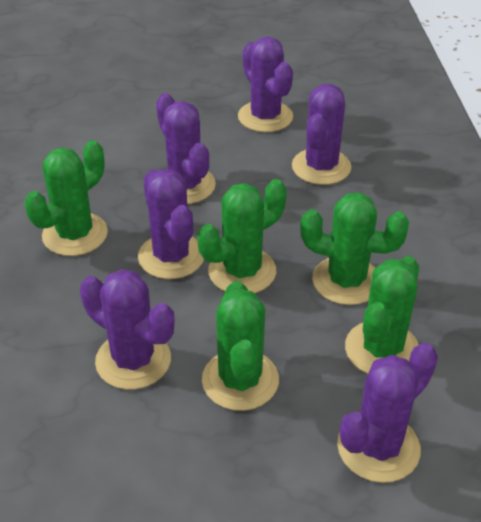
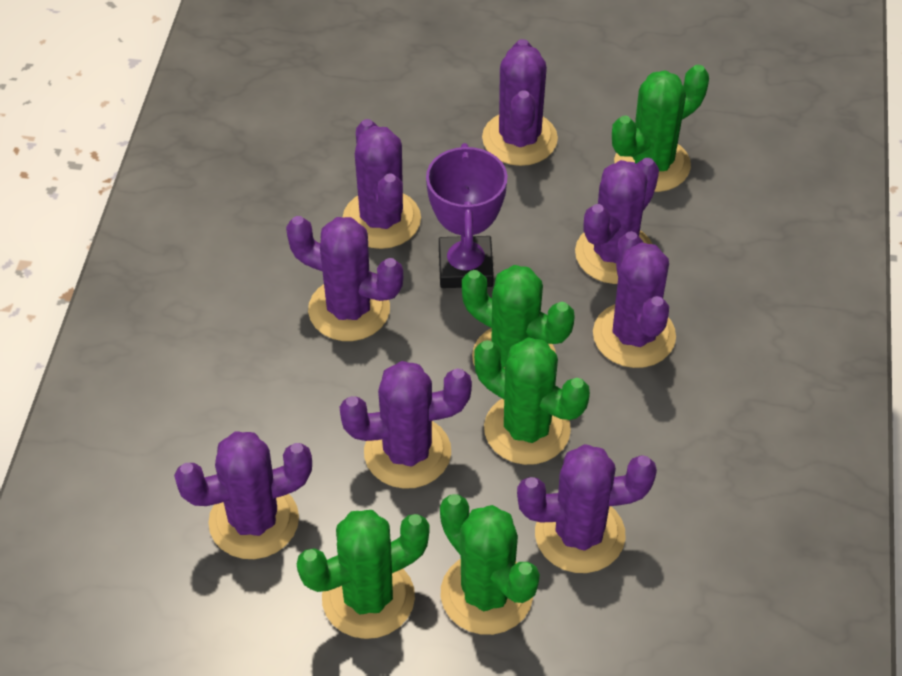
purple cactus: 6 -> 8
purple trophy: 0 -> 1

